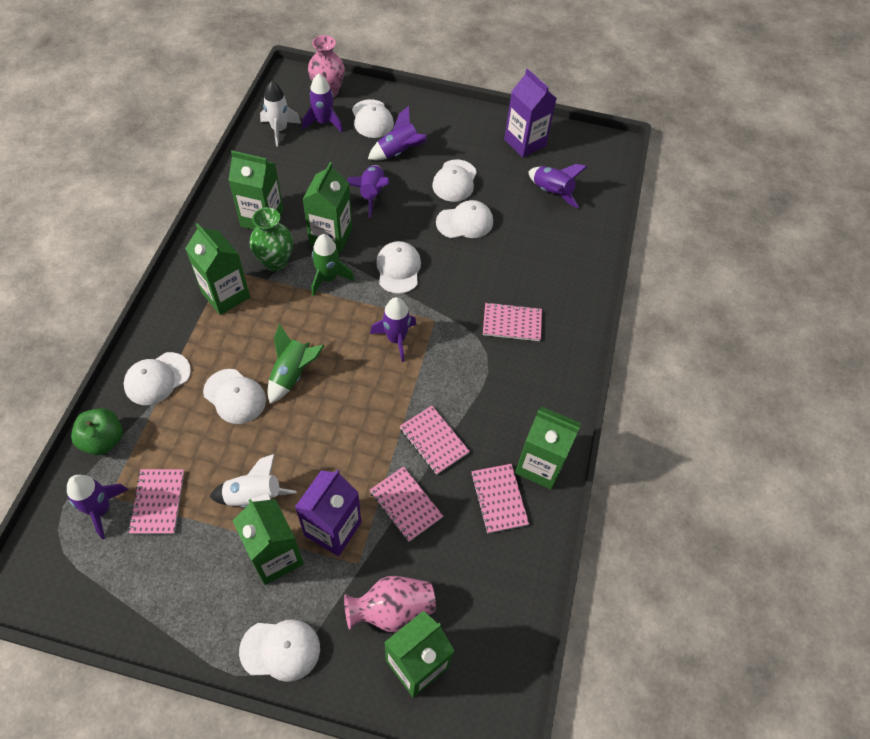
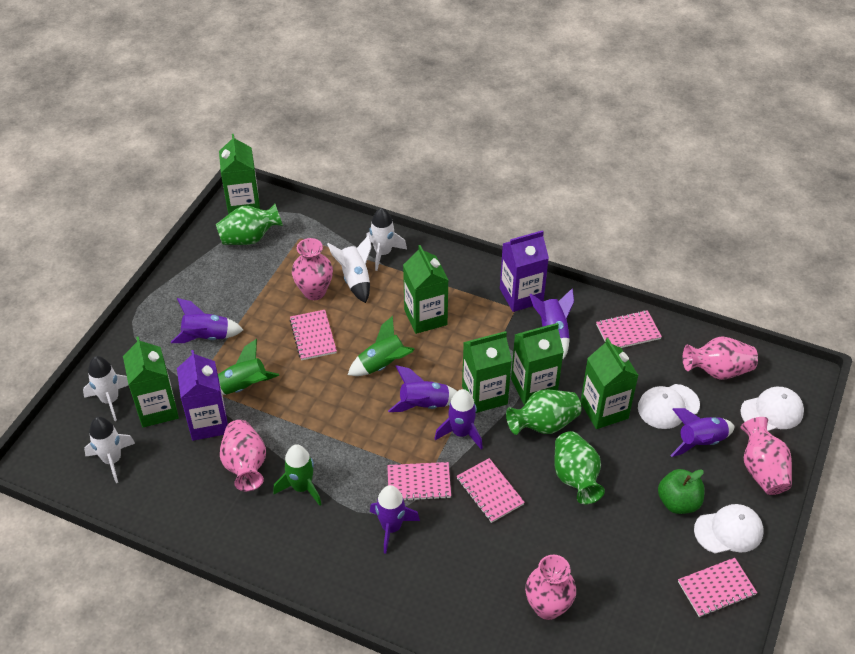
green rocket: 2 -> 3
green vase: 1 -> 3
pink vase: 2 -> 5
white cap: 7 -> 3
white rocket: 2 -> 4

